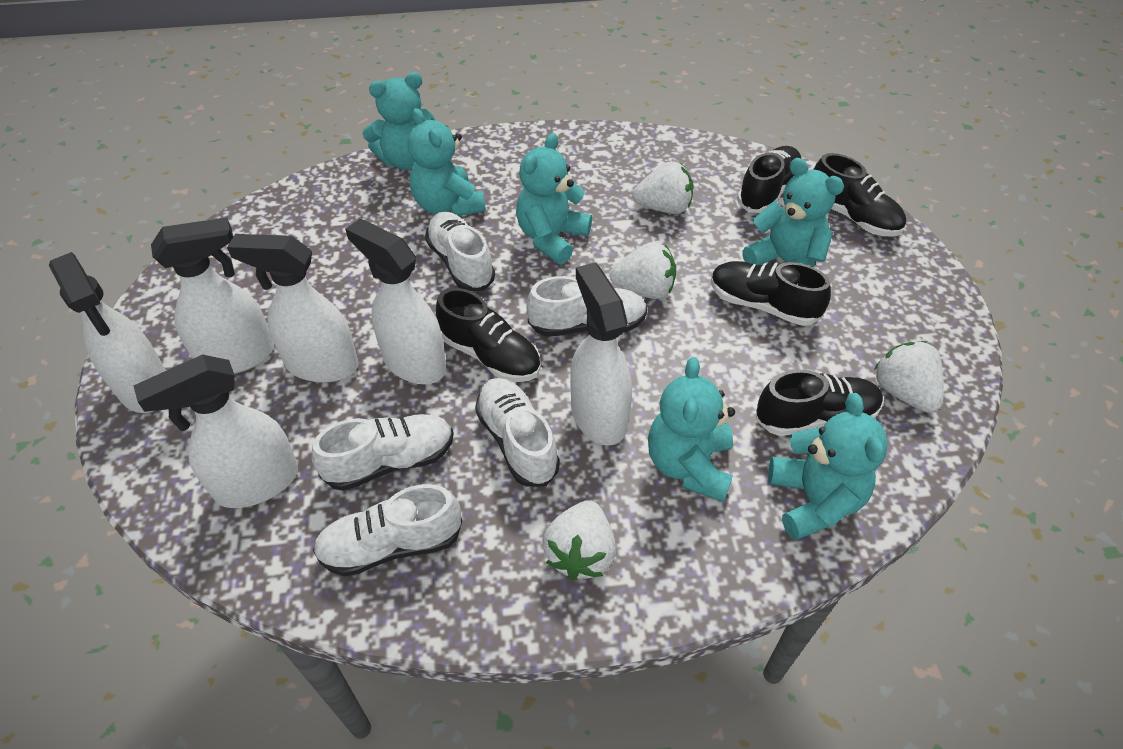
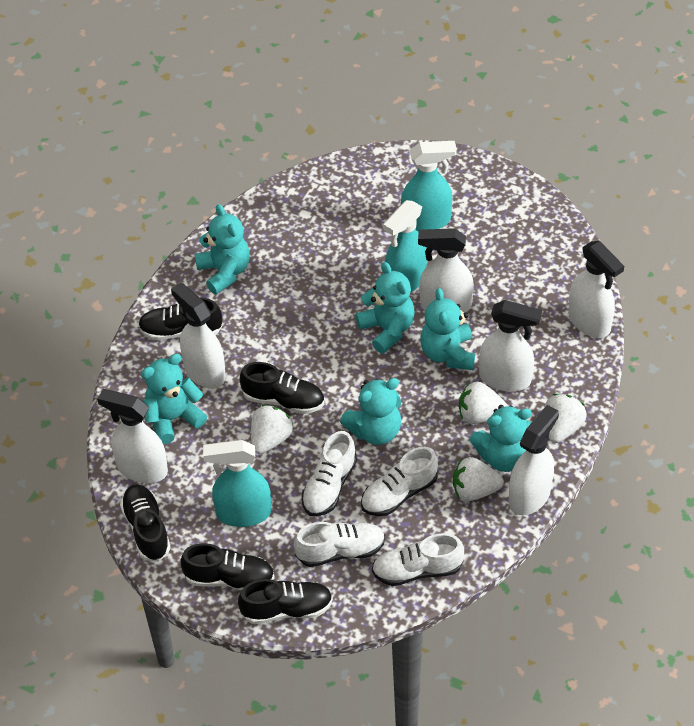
turquoise spray bottle: 0 -> 3
white shoe: 5 -> 4

